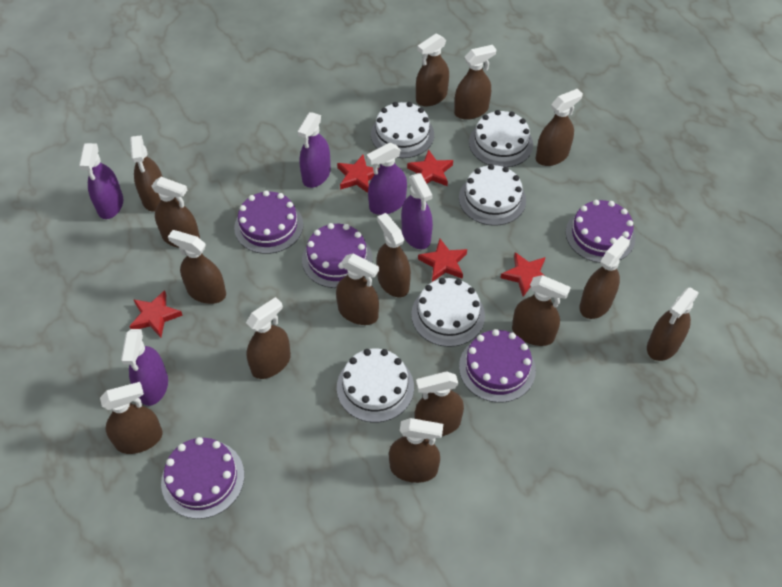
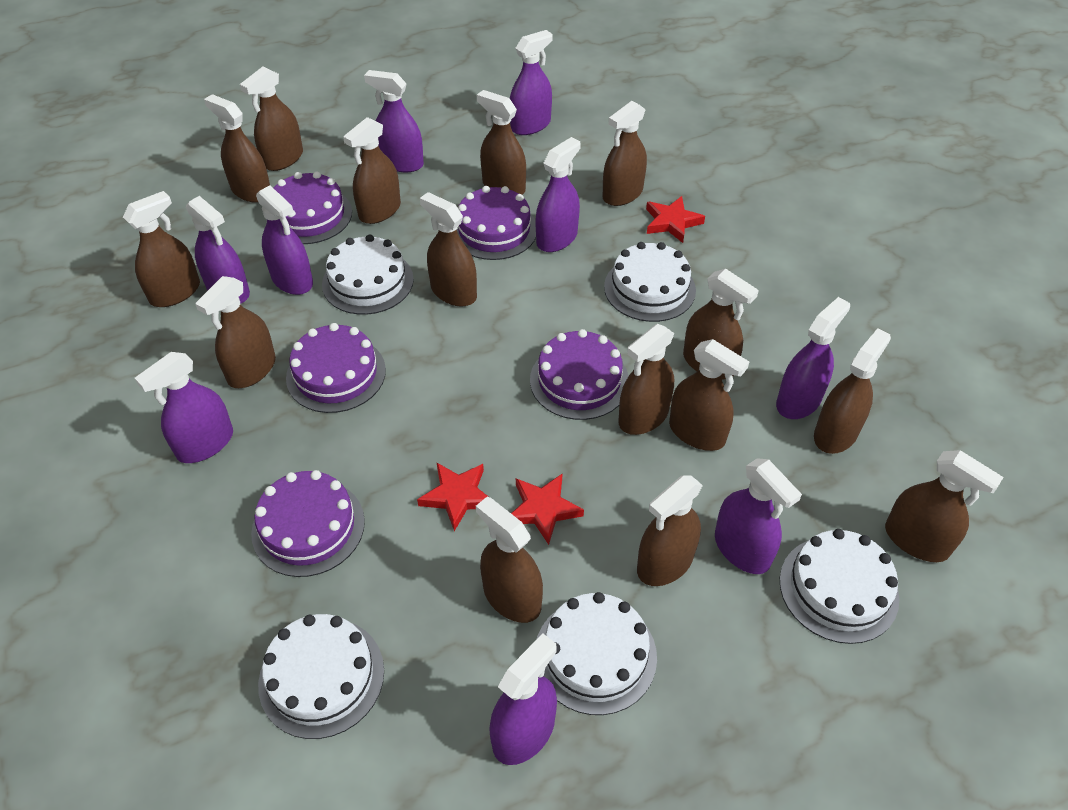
purple spray bottle: 5 -> 9
red star: 5 -> 3

